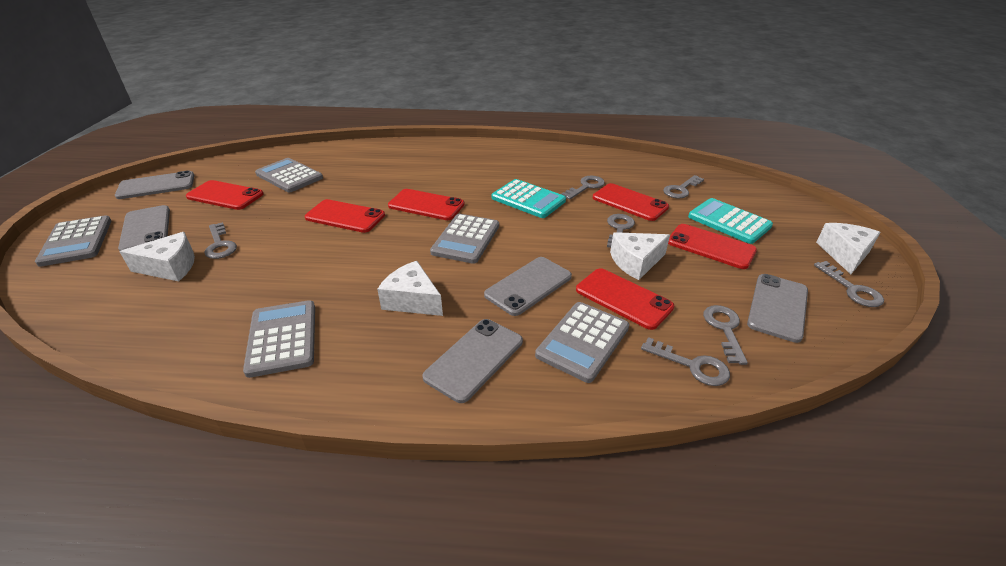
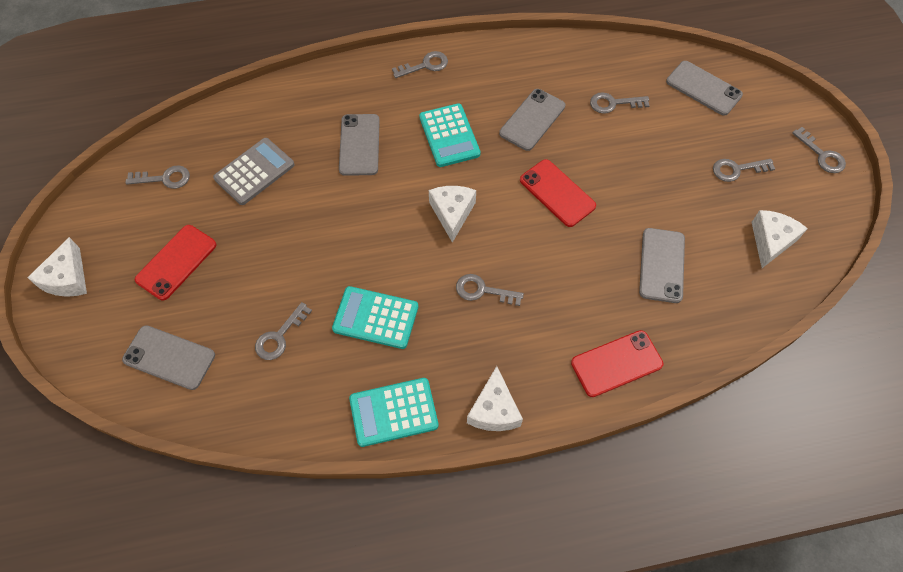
grey calculator: 5 -> 1
red phone: 6 -> 3
turquoise calculator: 2 -> 3

